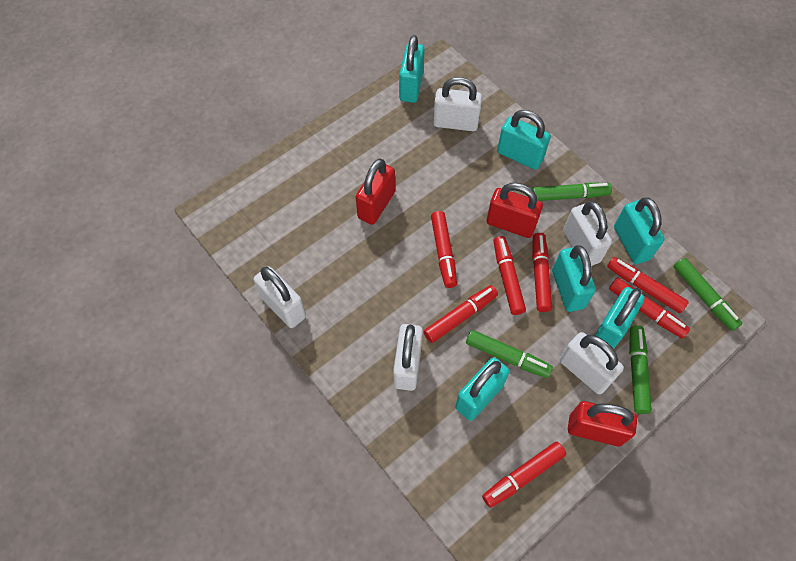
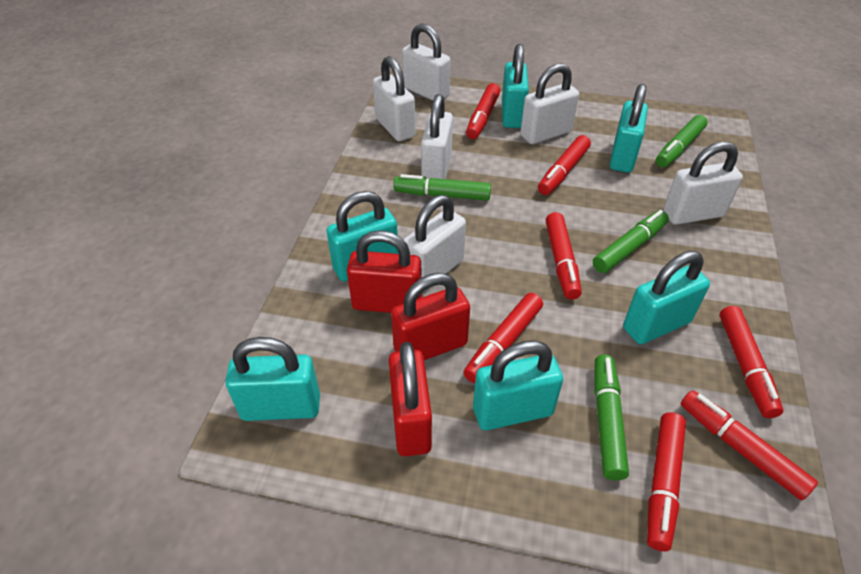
white padlock: 5 -> 6

